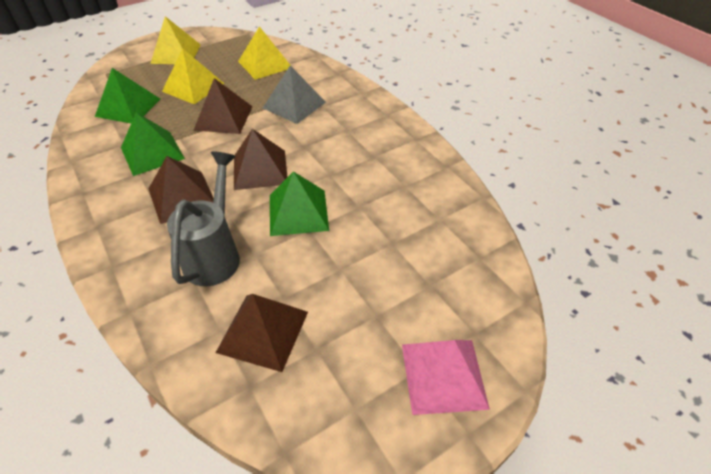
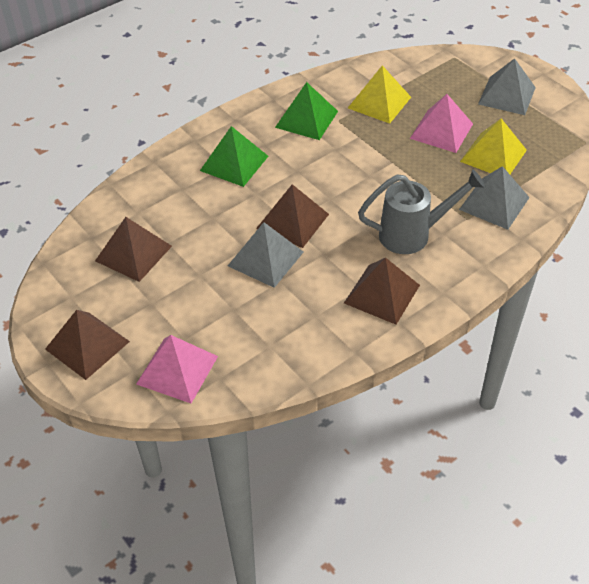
green pyramid: 3 -> 2
grey pyramid: 1 -> 3
pink pyramid: 1 -> 2
yellow pyramid: 3 -> 2

